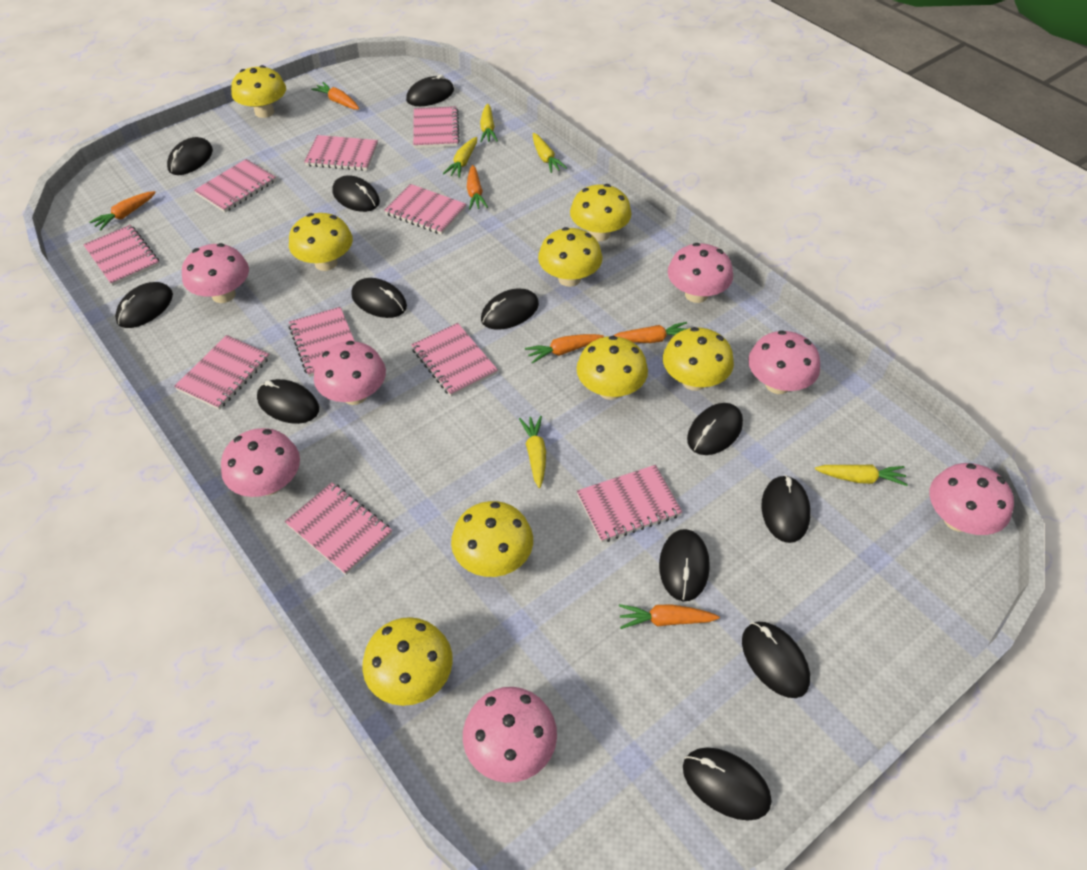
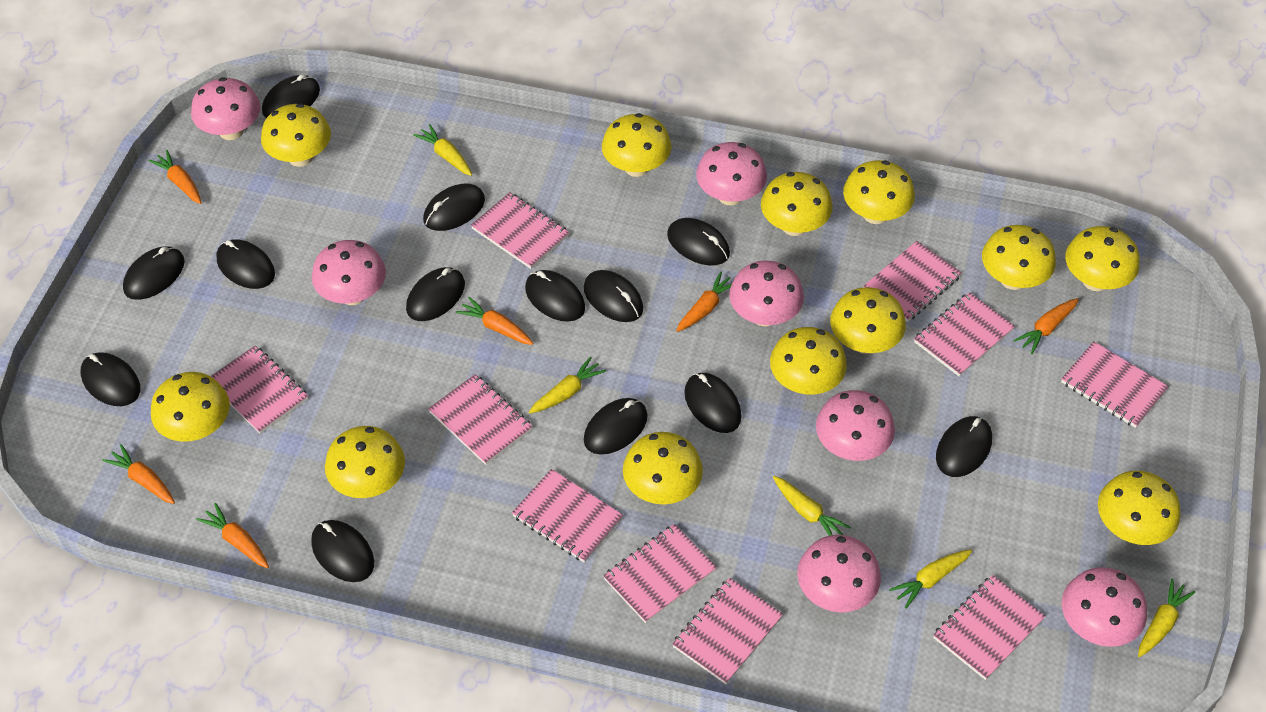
black mouse: 12 -> 13
yellow mushroom: 8 -> 12

